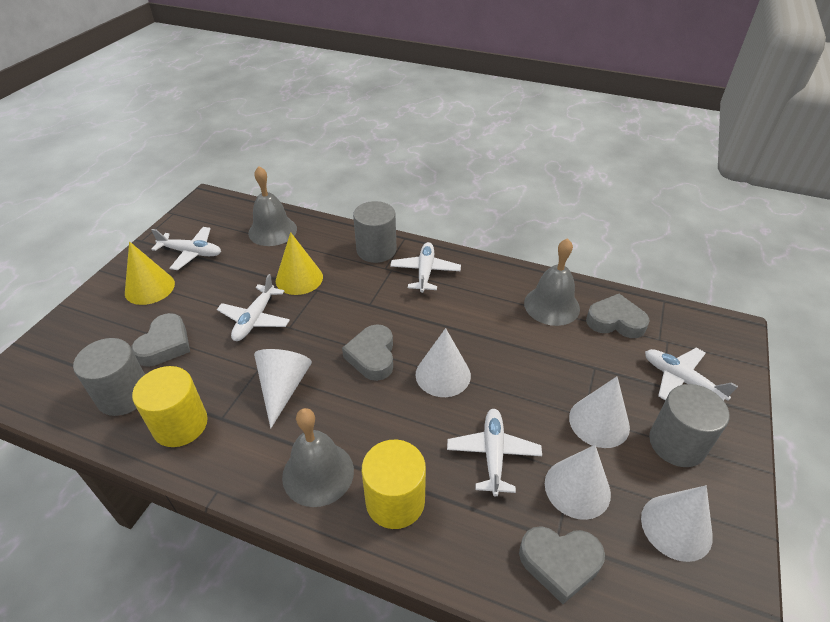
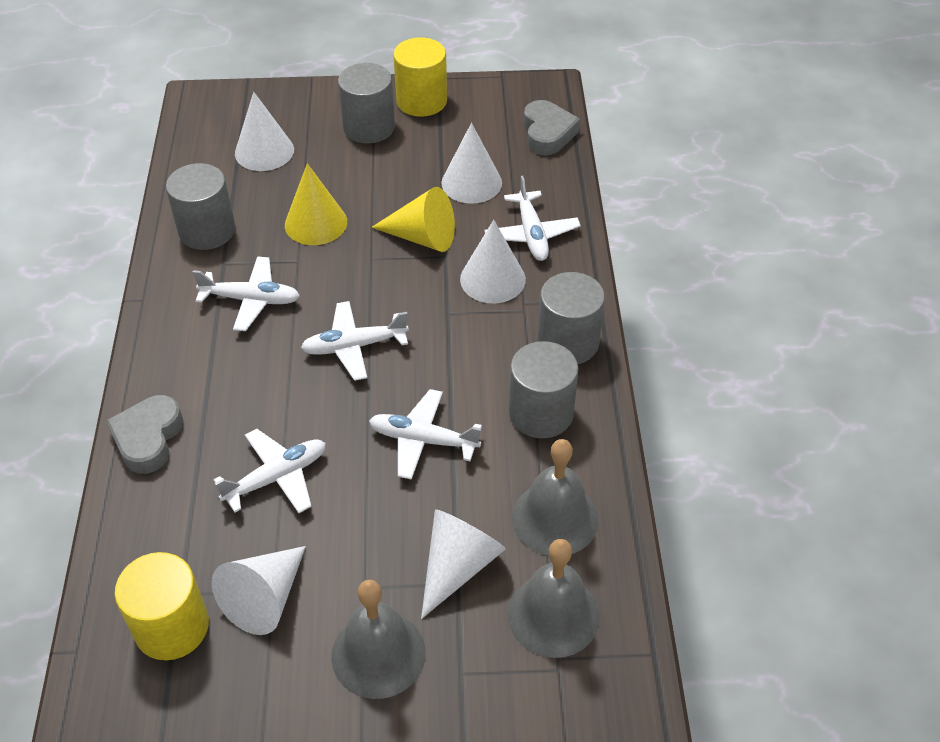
grey cylinder: 3 -> 4
grey heart: 4 -> 2

